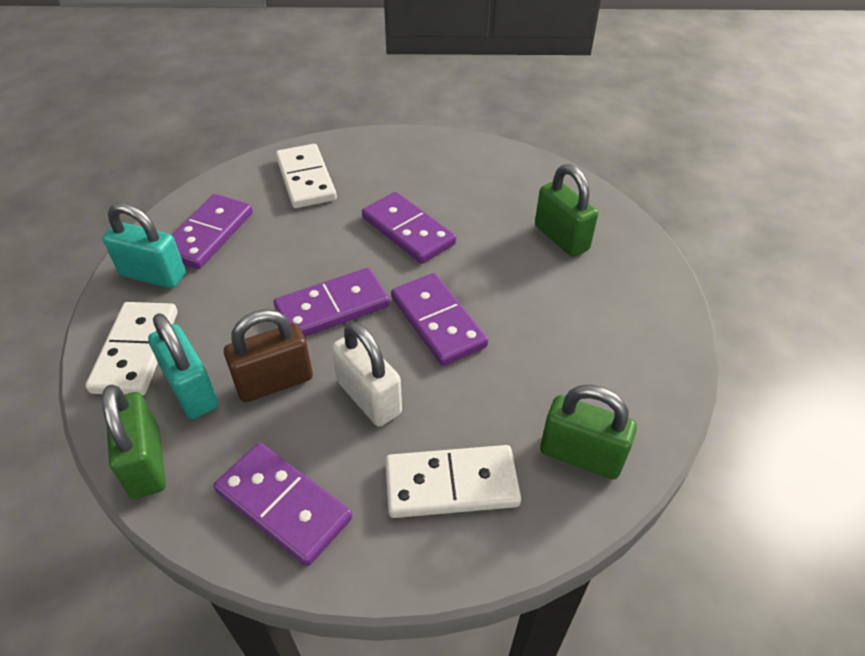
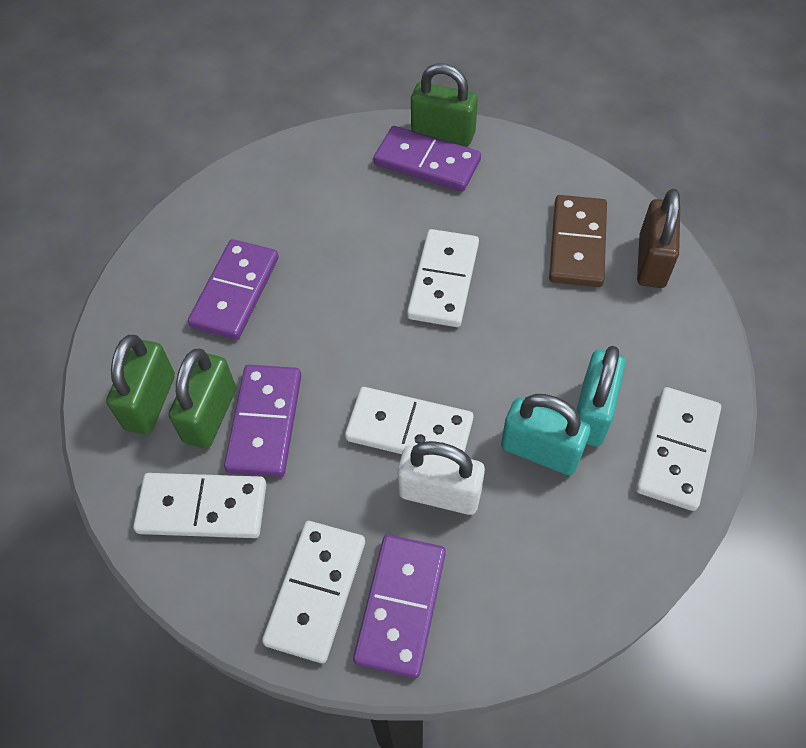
brown domino: 0 -> 1
purple domino: 5 -> 4
white domino: 3 -> 5

